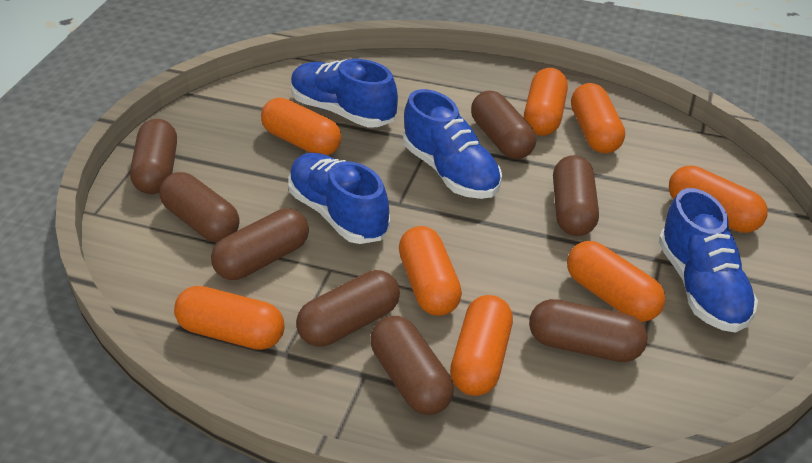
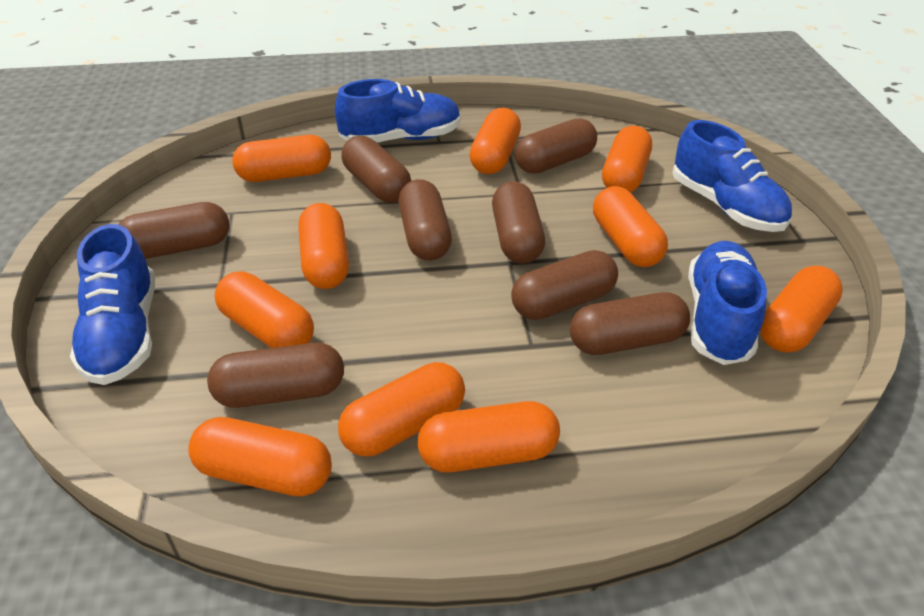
orange capsule: 8 -> 10

